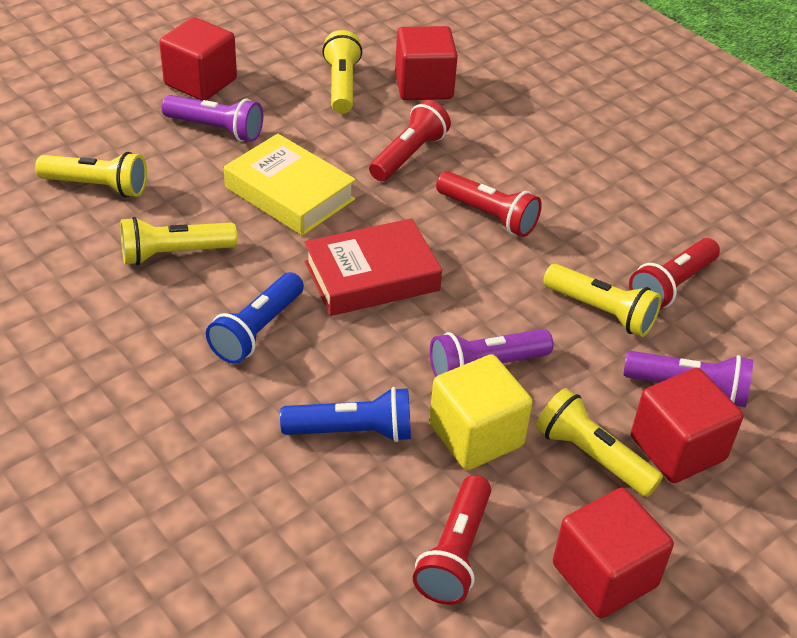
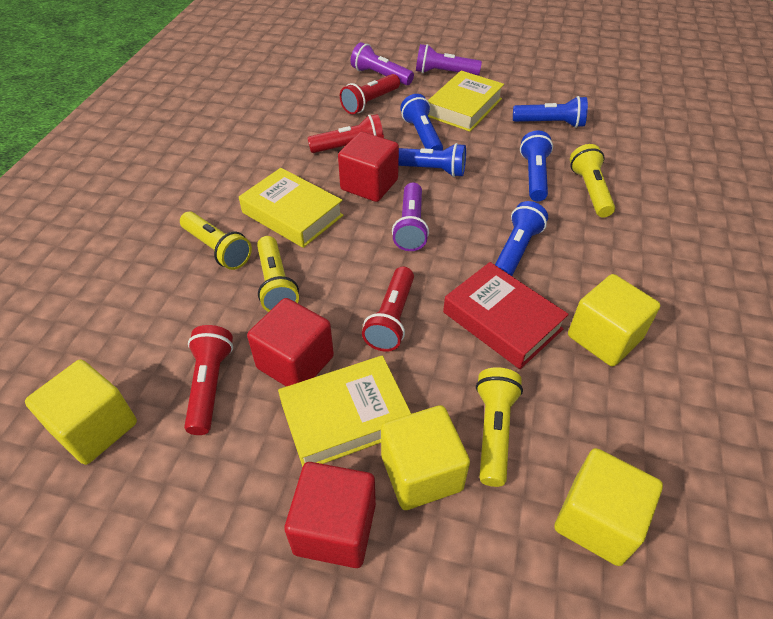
blue flashlight: 2 -> 5
red cube: 4 -> 3
yellow book: 1 -> 3
yellow cube: 1 -> 4
yellow flashlight: 5 -> 4

